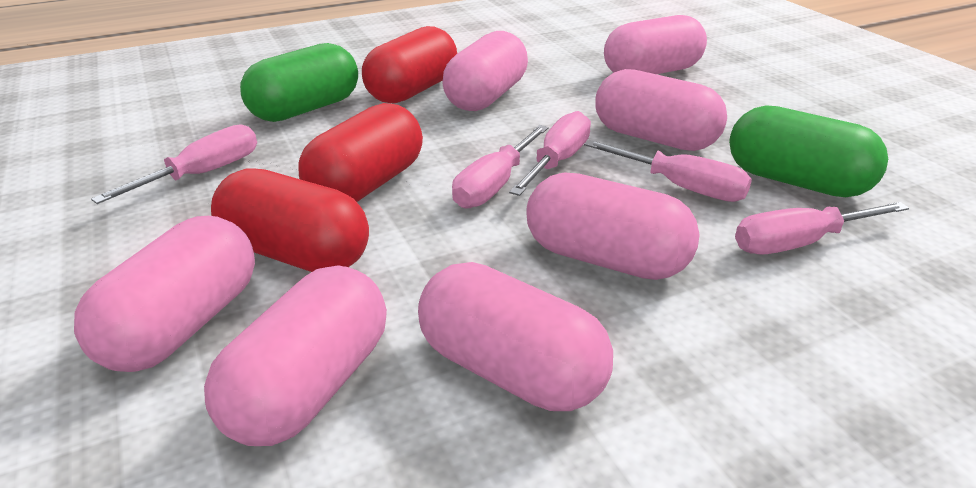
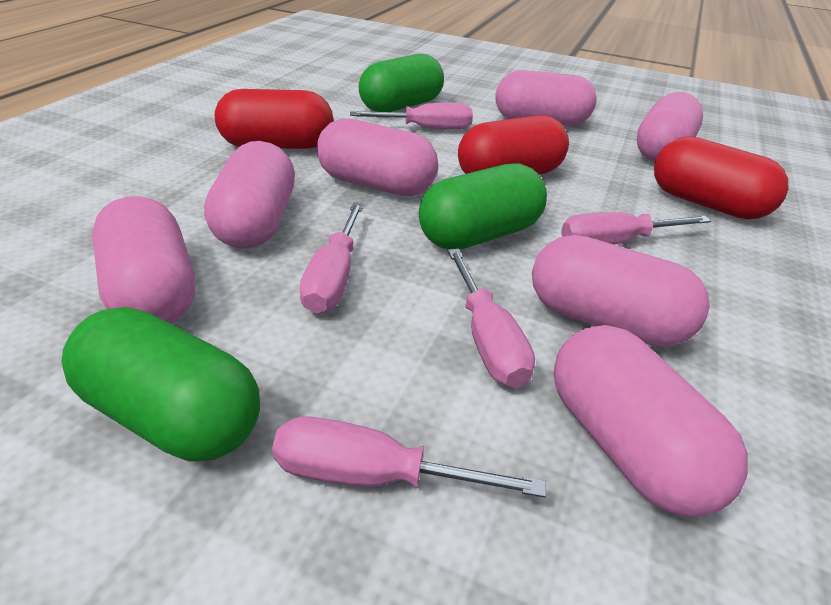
green capsule: 2 -> 3

